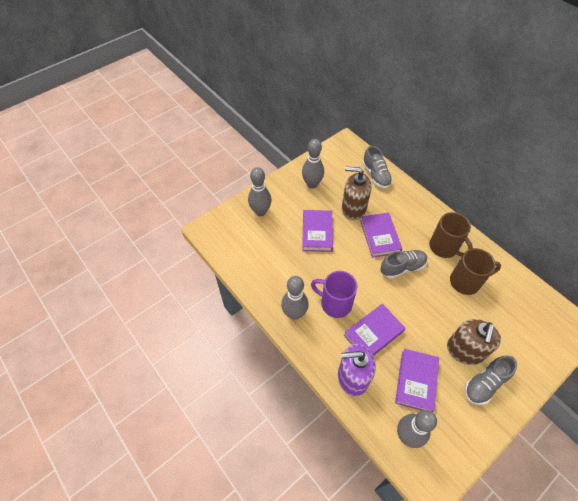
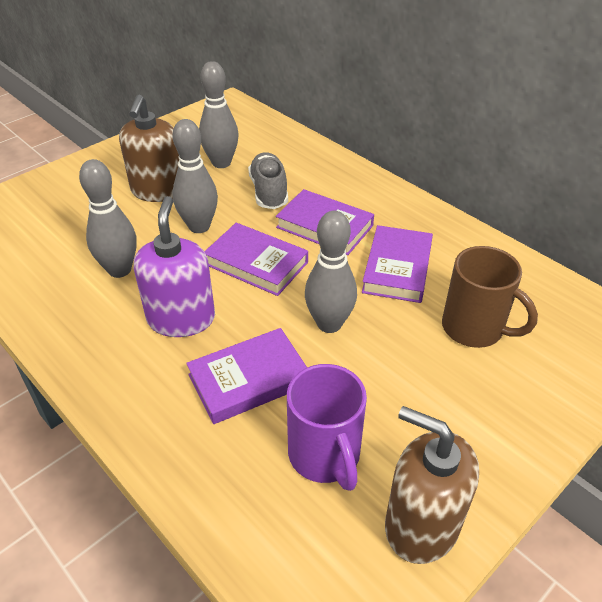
brown mug: 2 -> 1
grey shoe: 3 -> 1

